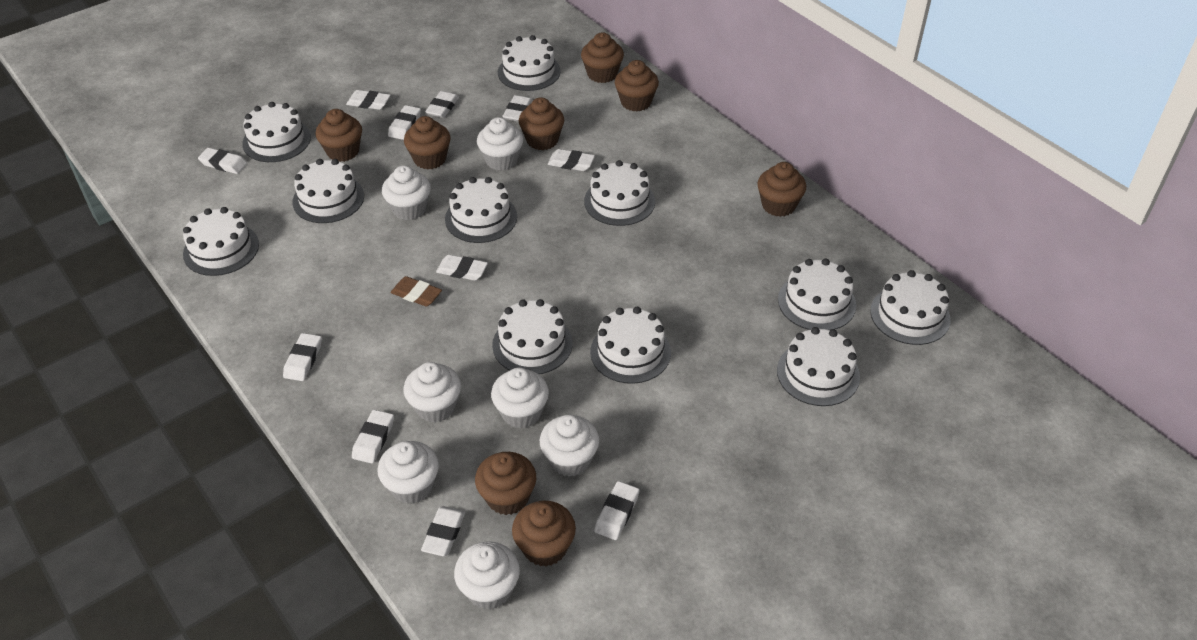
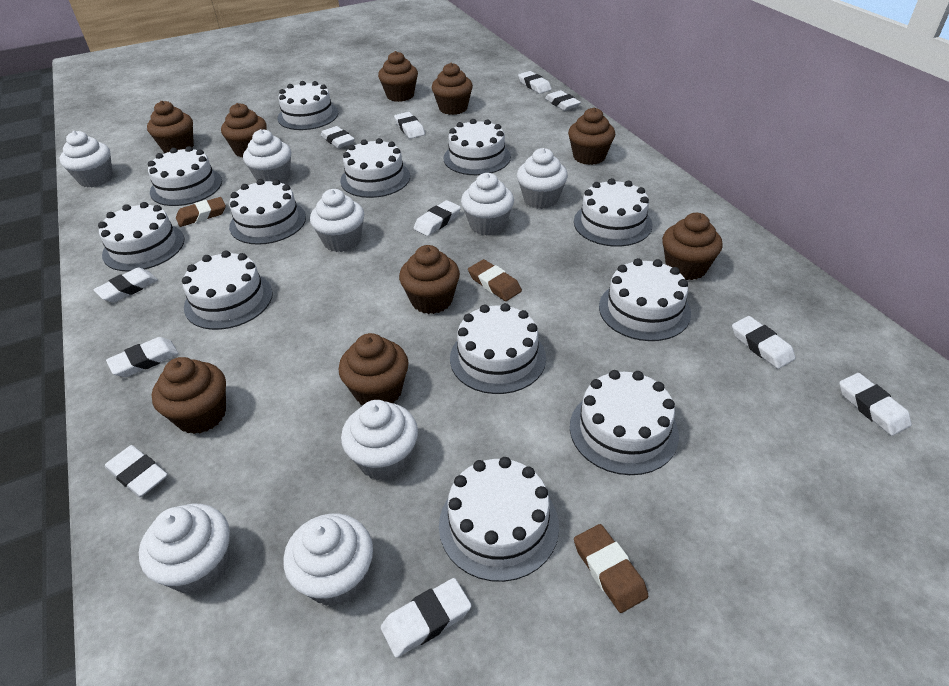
brown cupcake: 8 -> 9
brown eraser: 1 -> 3
white cake: 11 -> 12
white cupcake: 7 -> 8

